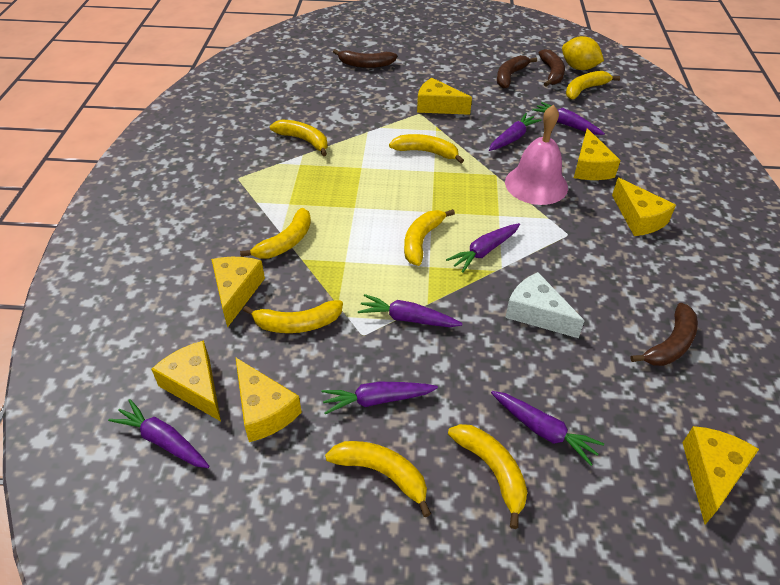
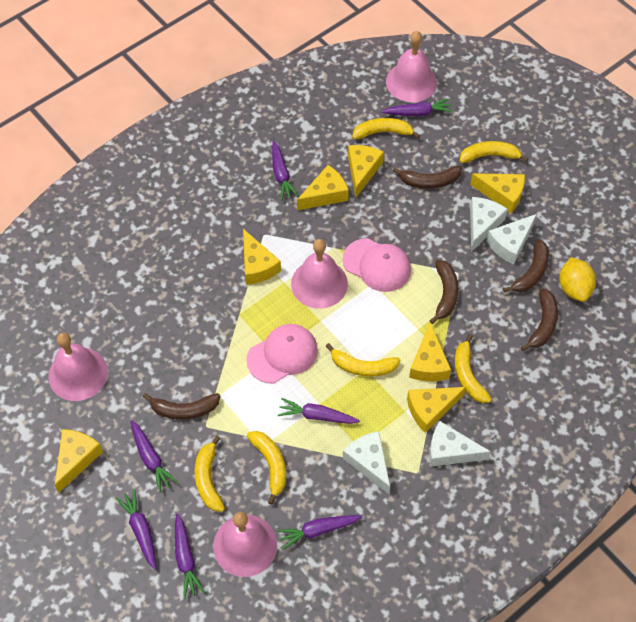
brown banana: 4 -> 5
pink bell: 1 -> 4
pink cap: 0 -> 2
white cheese: 1 -> 4
yellow banana: 8 -> 6

